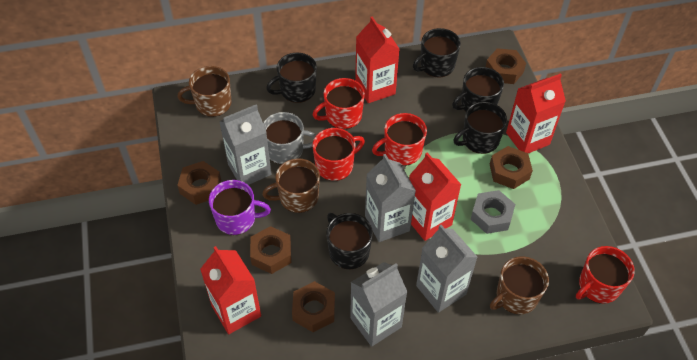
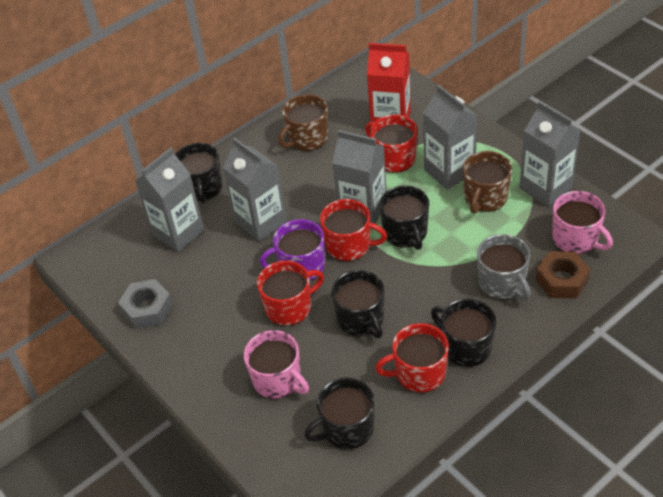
brown mug: 3 -> 2
brown nut: 5 -> 1
grey carton: 4 -> 5
pink mug: 0 -> 2
red carton: 4 -> 1

